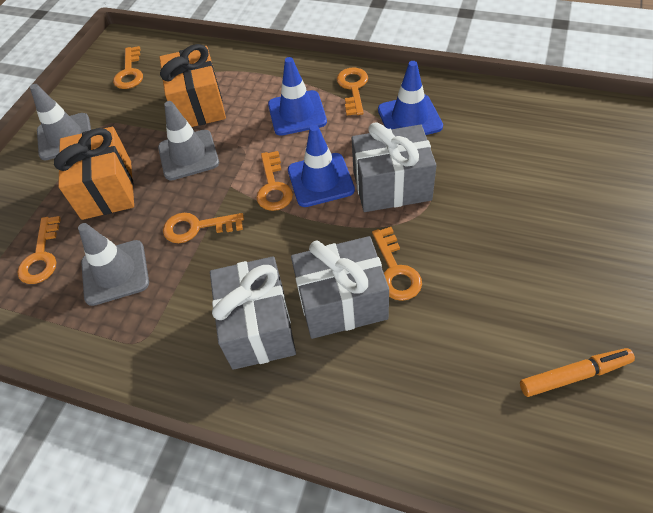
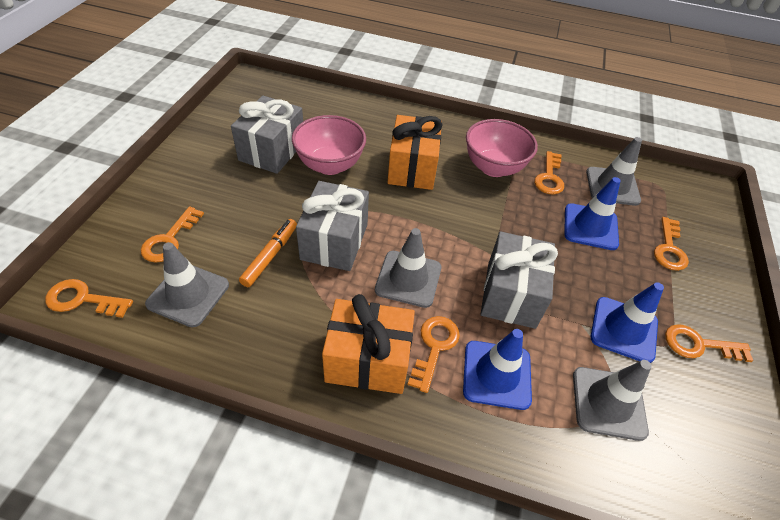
grey traffic cone: 3 -> 4
pink bowl: 0 -> 2

